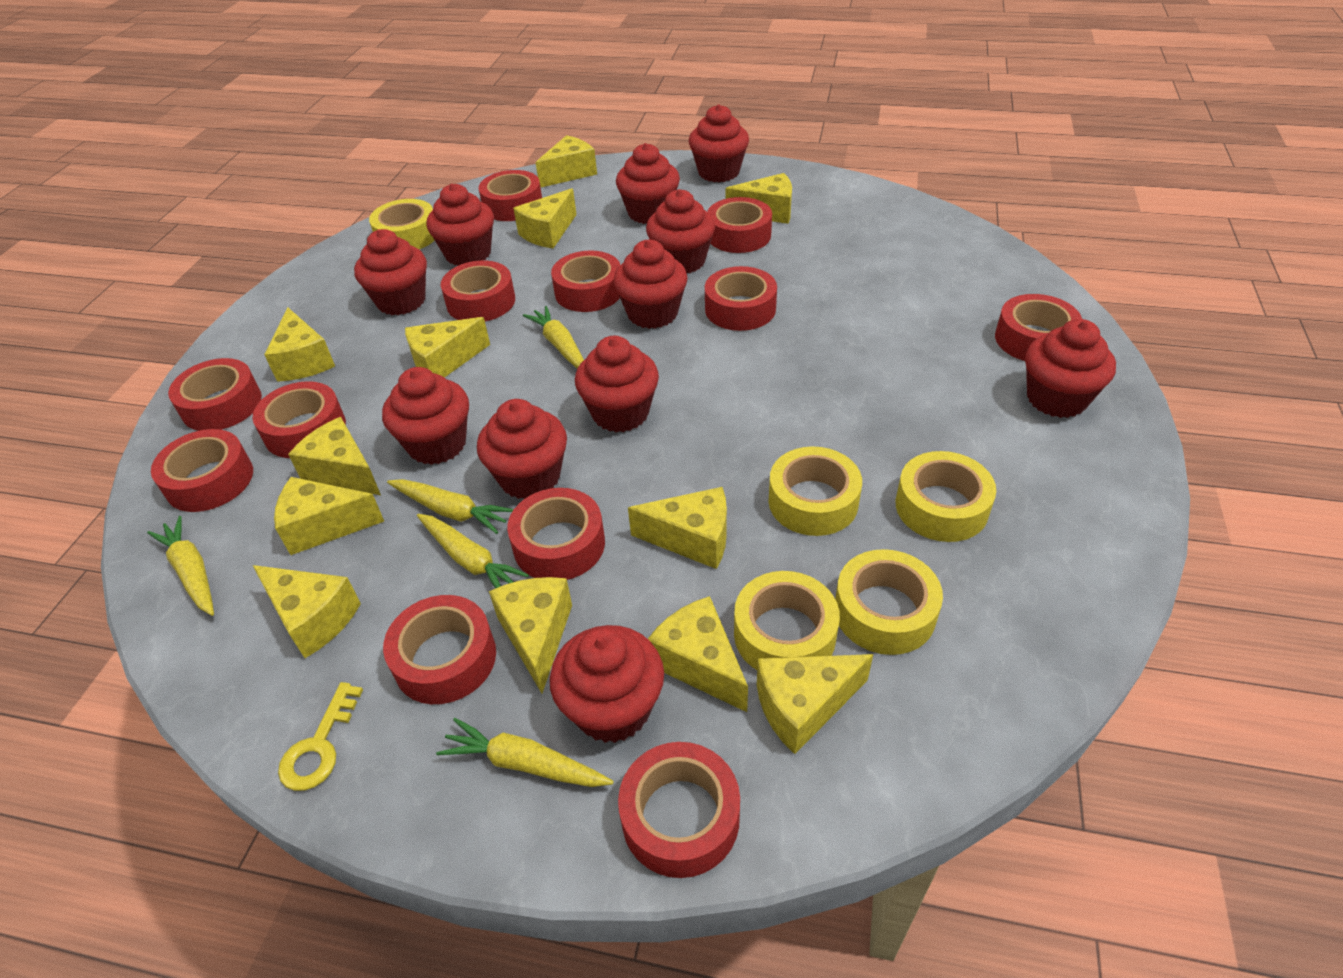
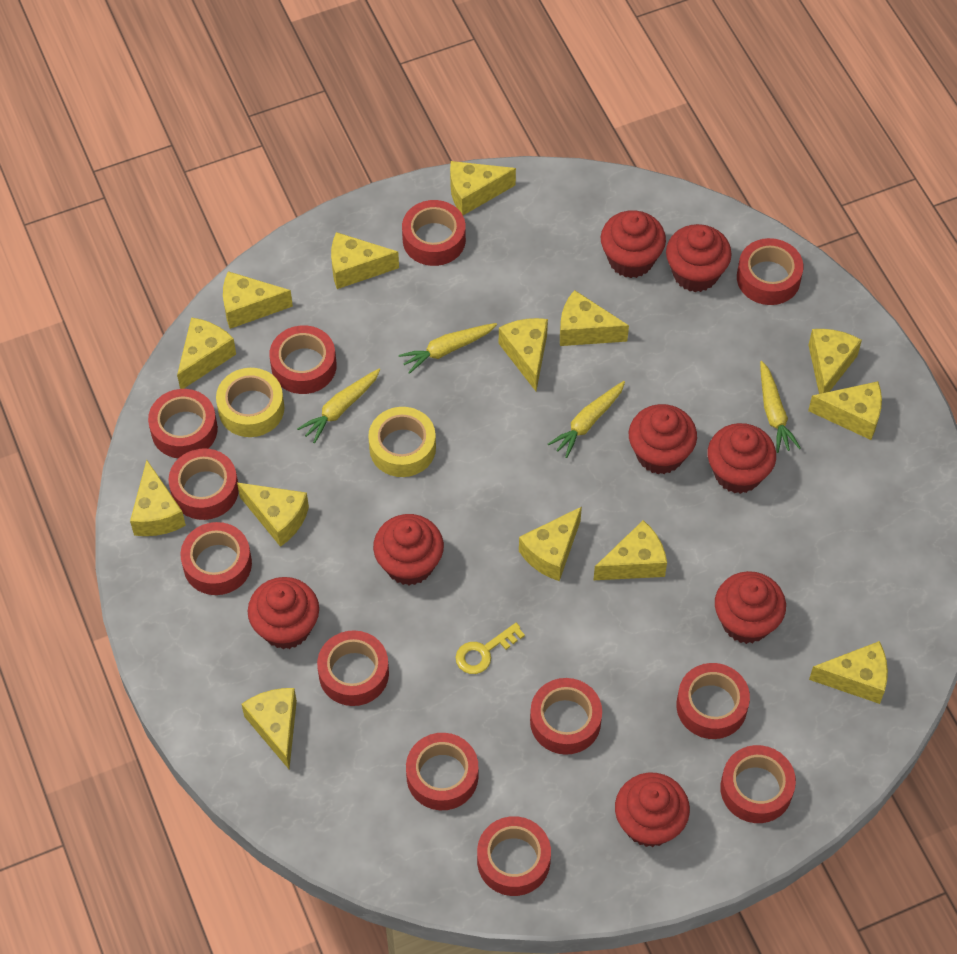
red cupcake: 11 -> 8
yellow carrot: 5 -> 4
yellow cheese: 12 -> 14
yellow tape: 5 -> 2

